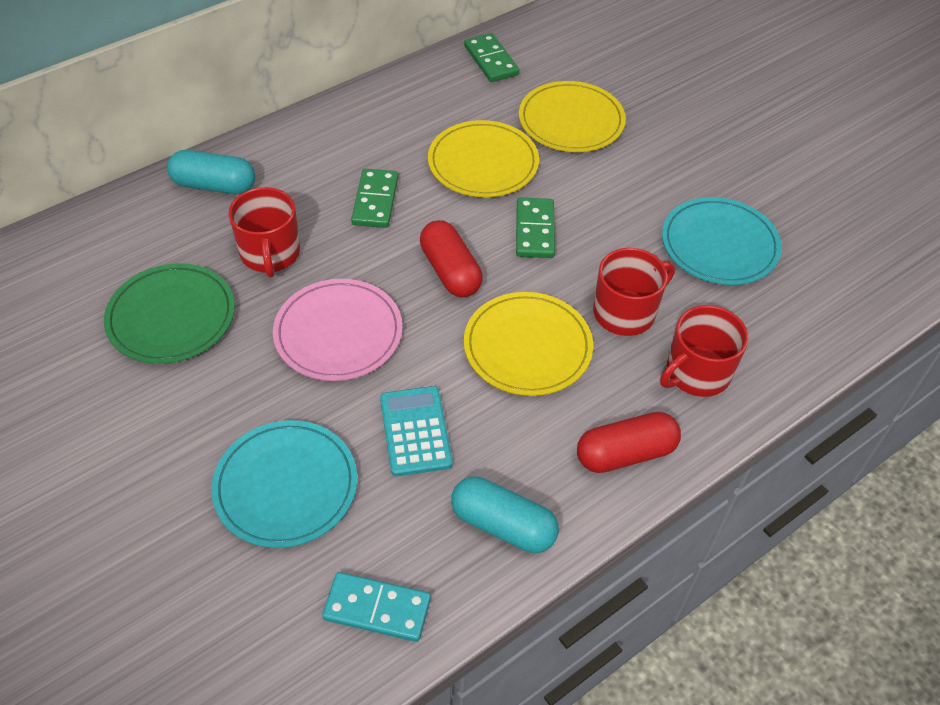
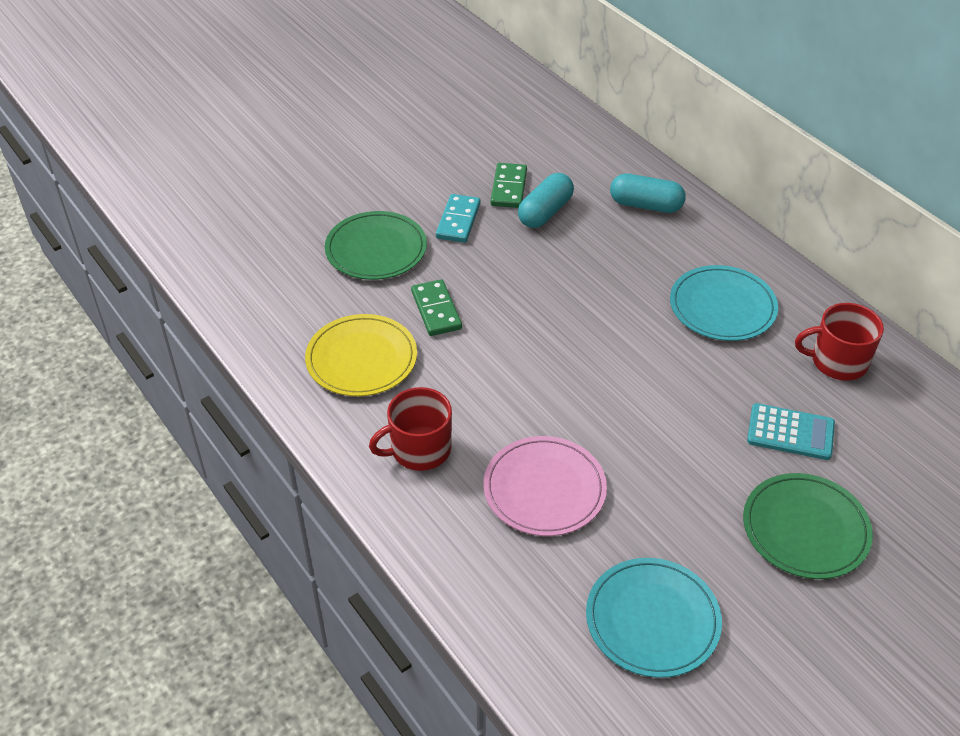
green domino: 3 -> 2
green plate: 1 -> 2
red capsule: 2 -> 0
red mug: 3 -> 2
yellow plate: 3 -> 1

